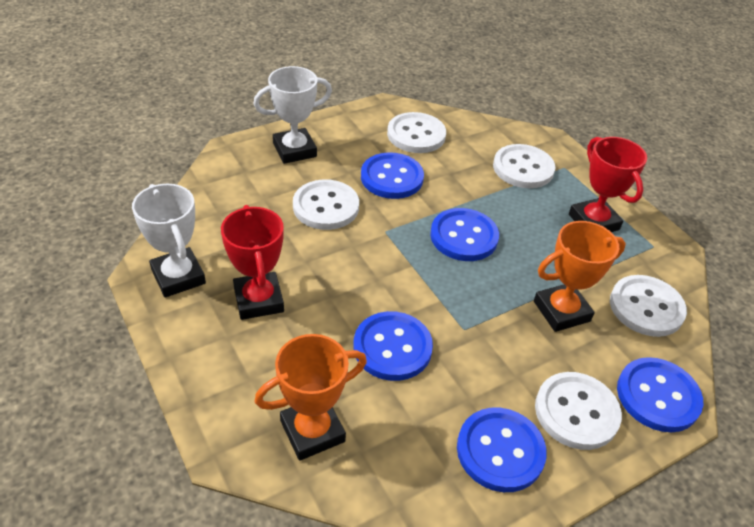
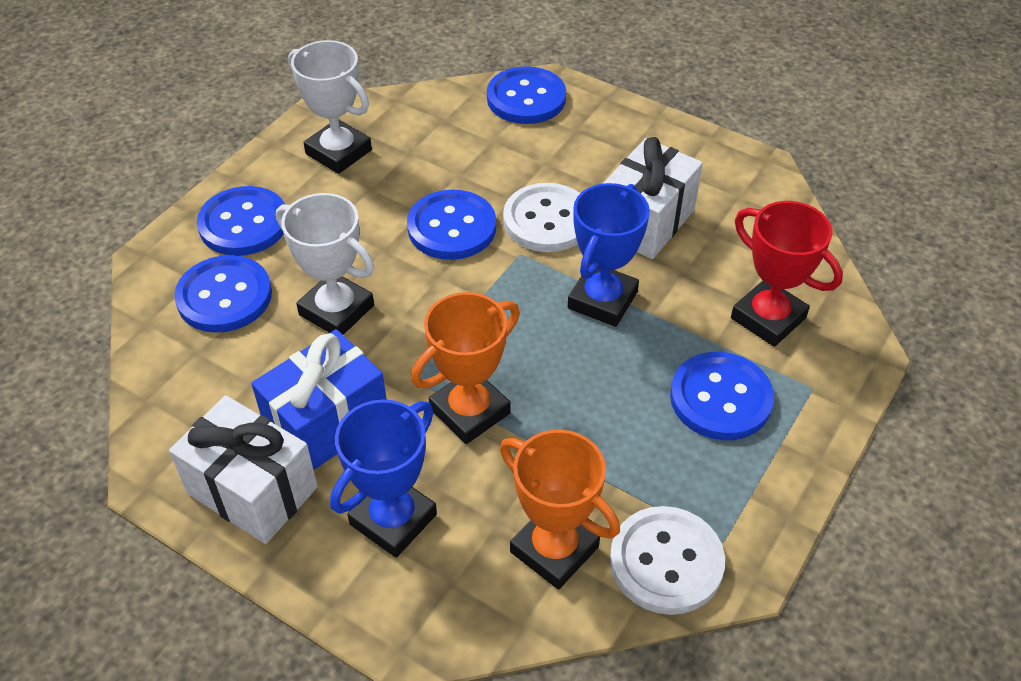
blue gift: 0 -> 1
blue trophy: 0 -> 2
red trophy: 2 -> 1
white button: 5 -> 2
white gift: 0 -> 2

